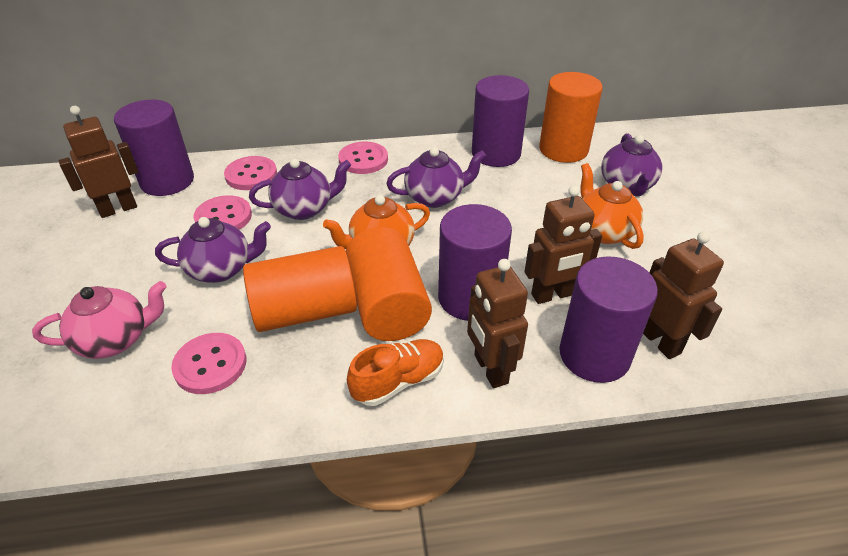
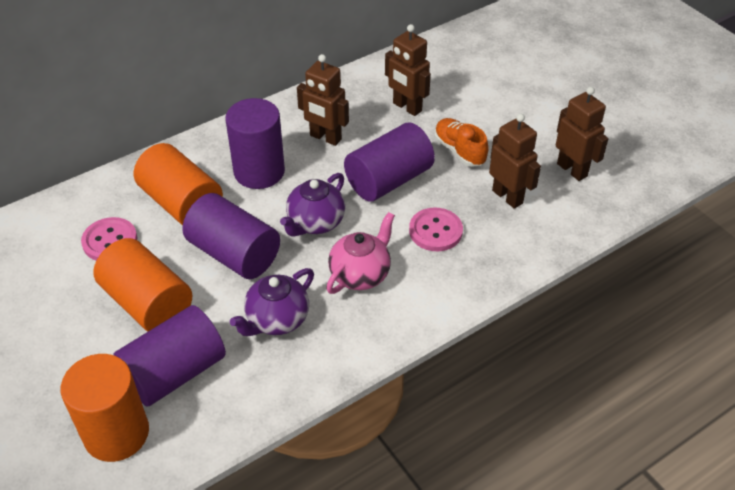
orange teapot: 2 -> 0
pink button: 4 -> 2
purple teapot: 4 -> 2

